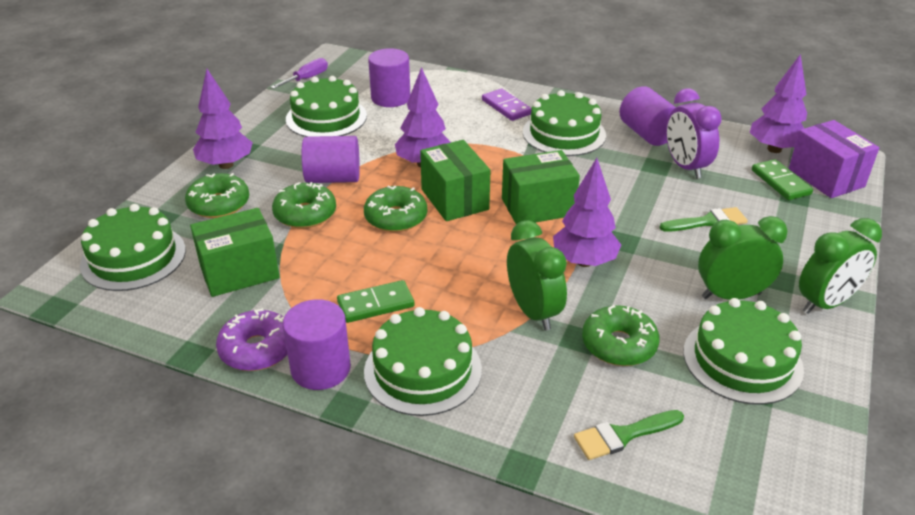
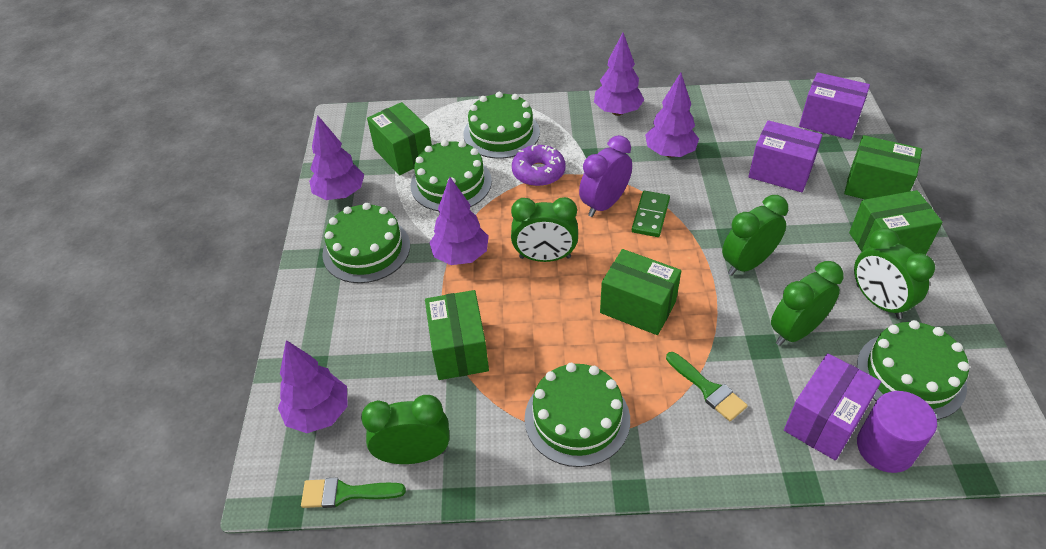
green box: 3 -> 5
green clock: 3 -> 5
green domino: 2 -> 1
green donut: 4 -> 0
purple box: 1 -> 3
purple cylinder: 4 -> 1
purple domino: 1 -> 0
purple screwdriver: 1 -> 0
purple tree: 4 -> 5

